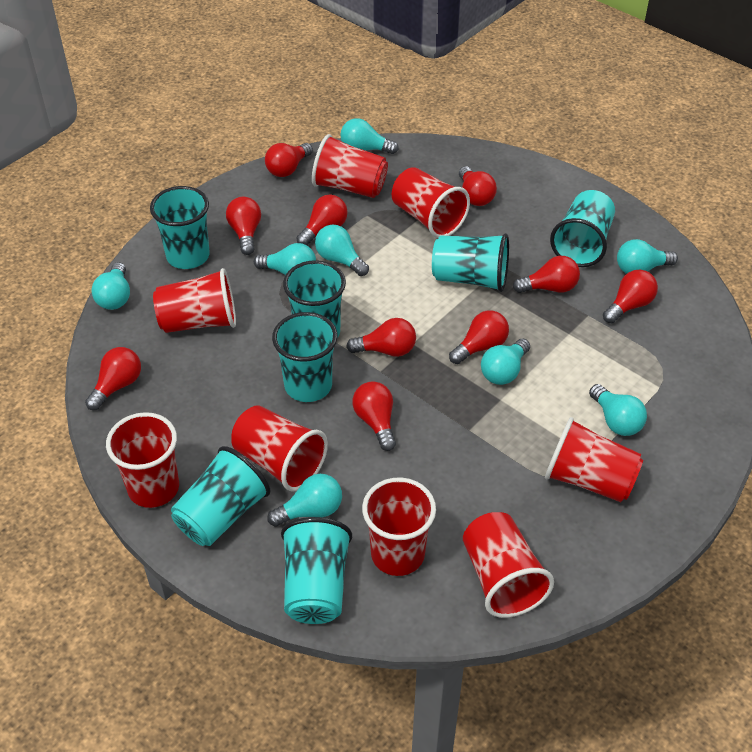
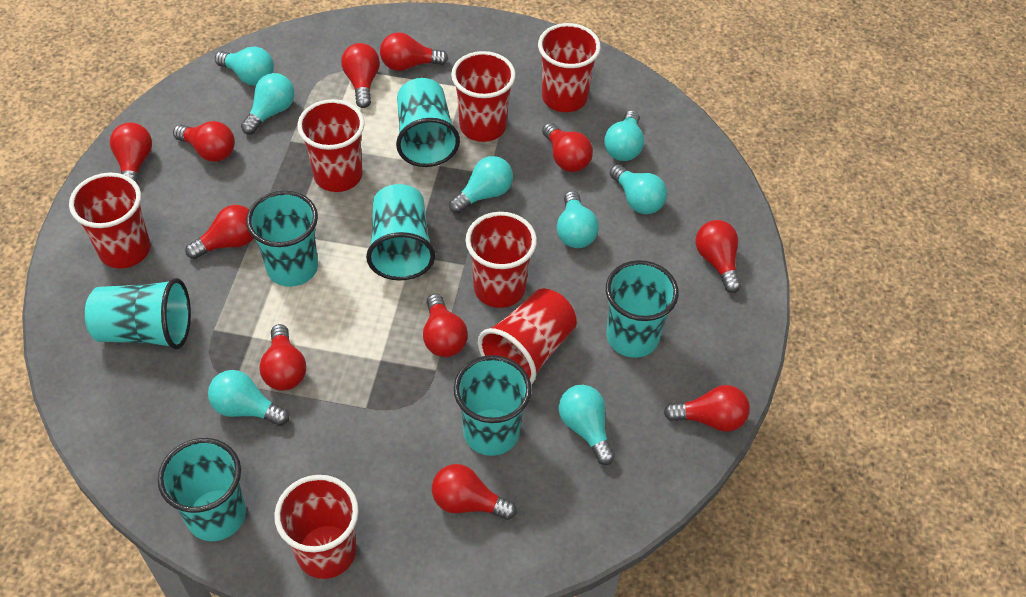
red cup: 8 -> 7
red light bulb: 10 -> 11

